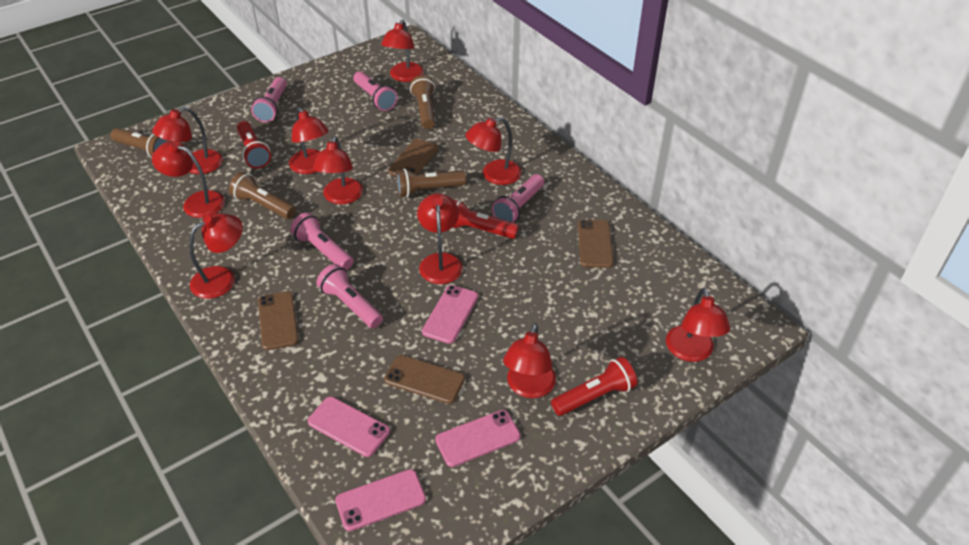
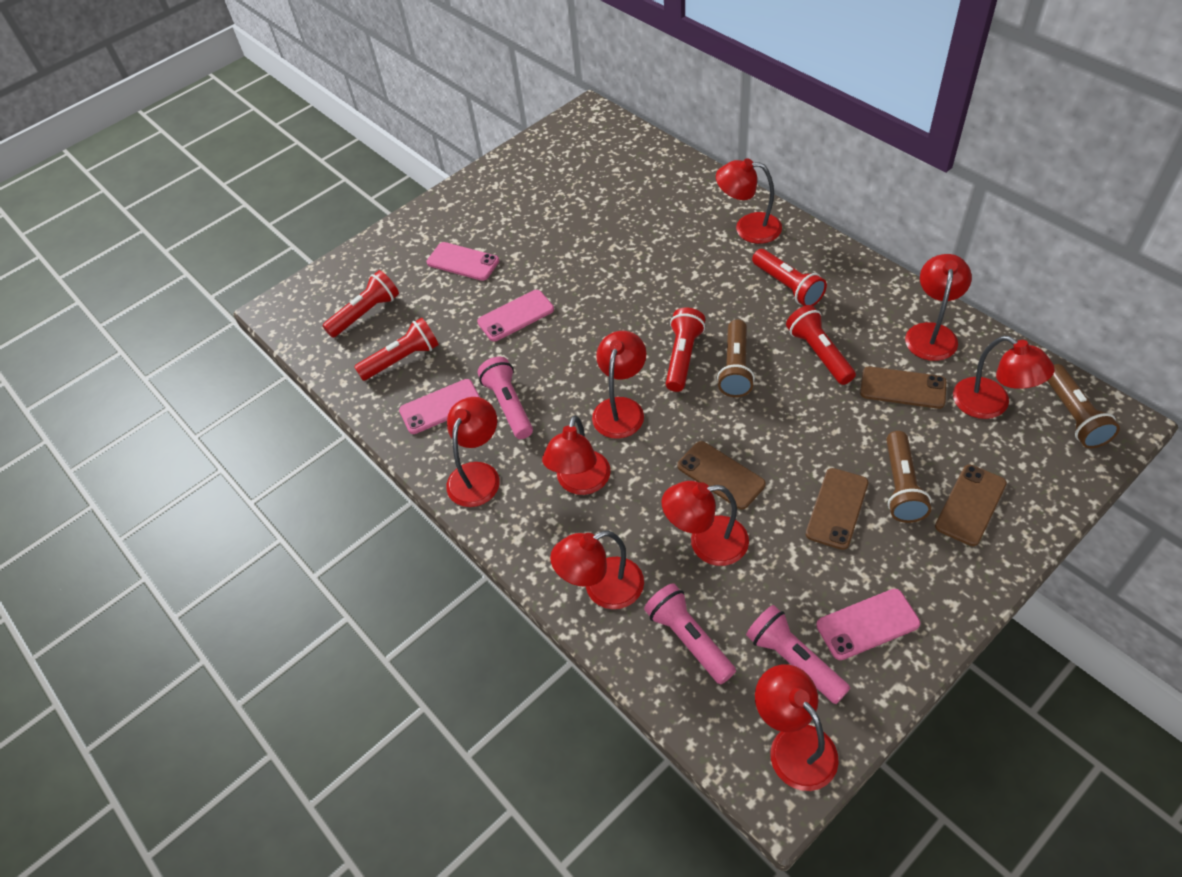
brown flashlight: 4 -> 3
pink flashlight: 5 -> 3
red flashlight: 3 -> 5
red lamp: 10 -> 9

